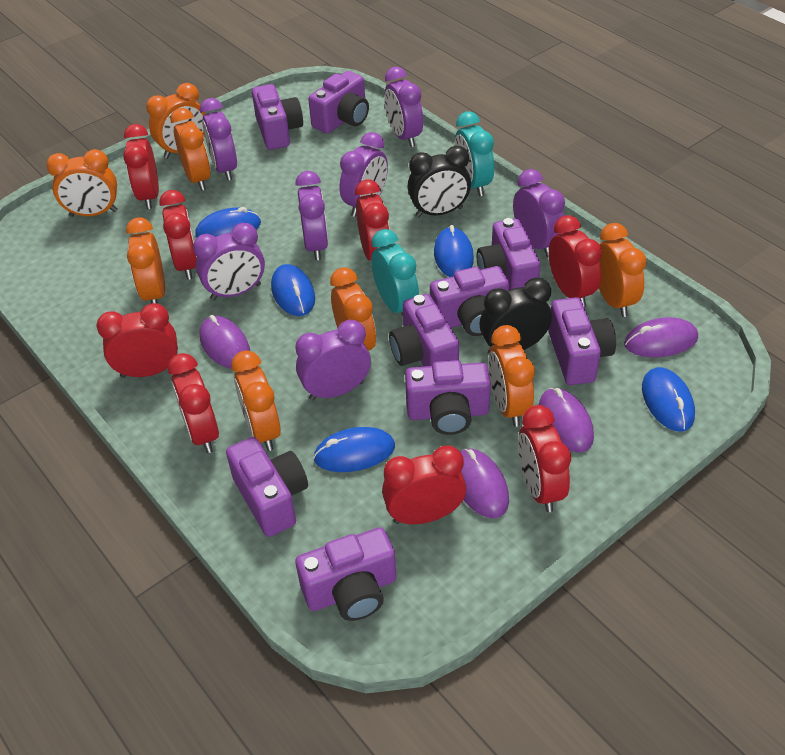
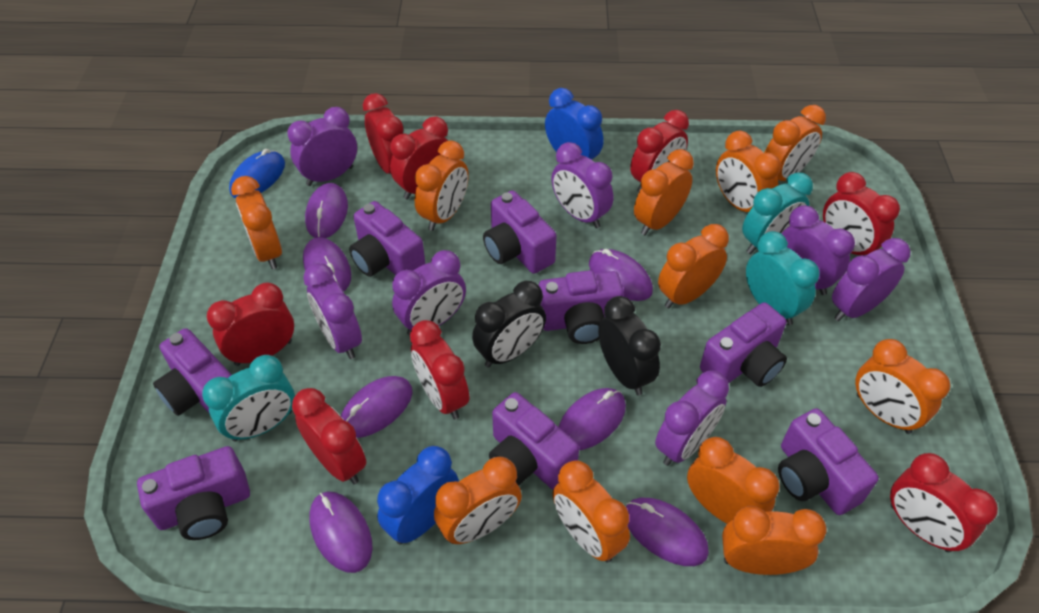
blue clock: 0 -> 2
blue mouse: 5 -> 1
orange clock: 8 -> 11
purple camera: 9 -> 8
purple mouse: 4 -> 7
turquoise clock: 2 -> 3

